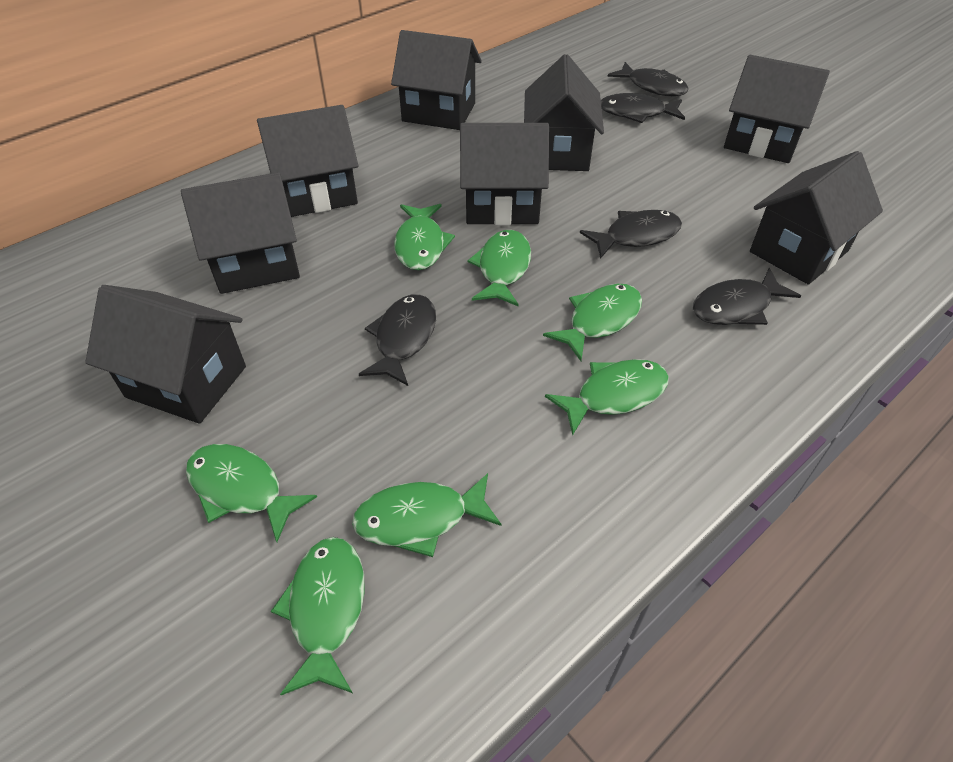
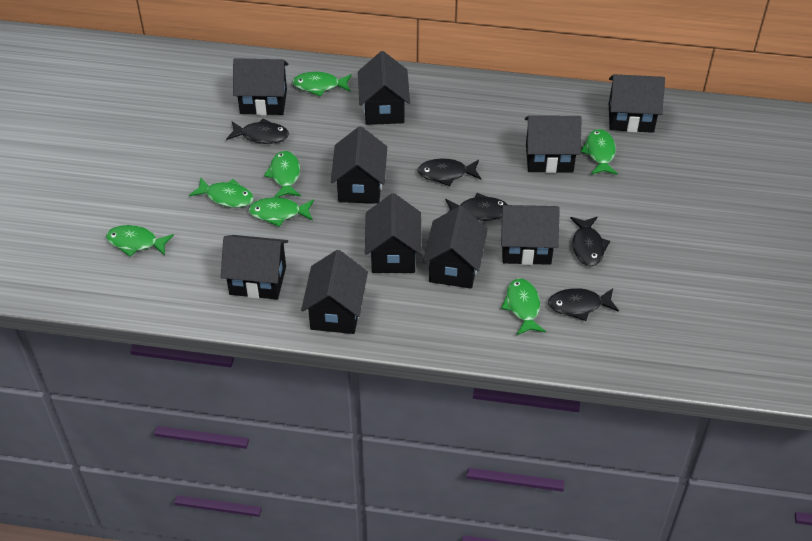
black house: 8 -> 10

